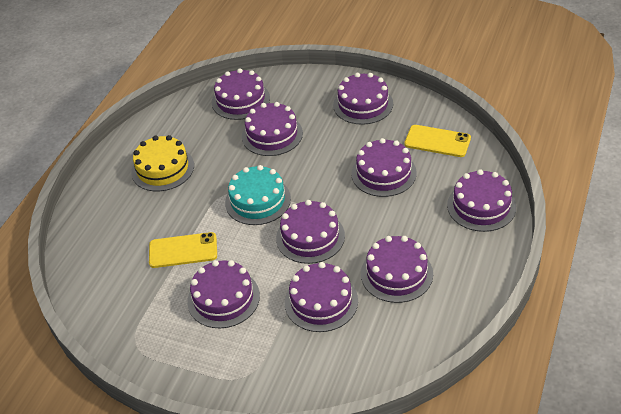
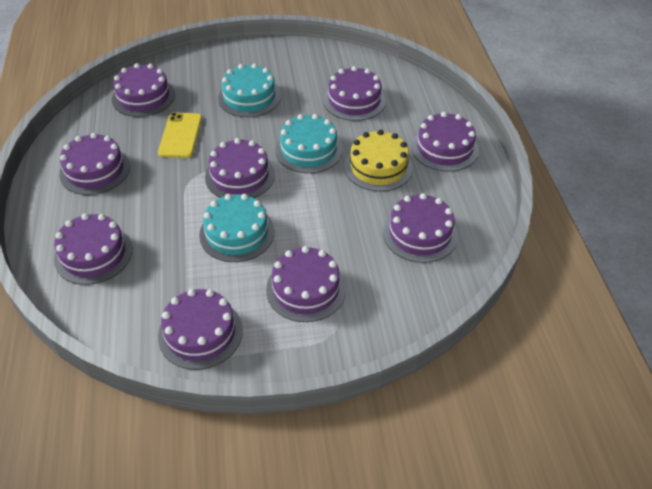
turquoise cake: 1 -> 3
yellow phone: 2 -> 1

